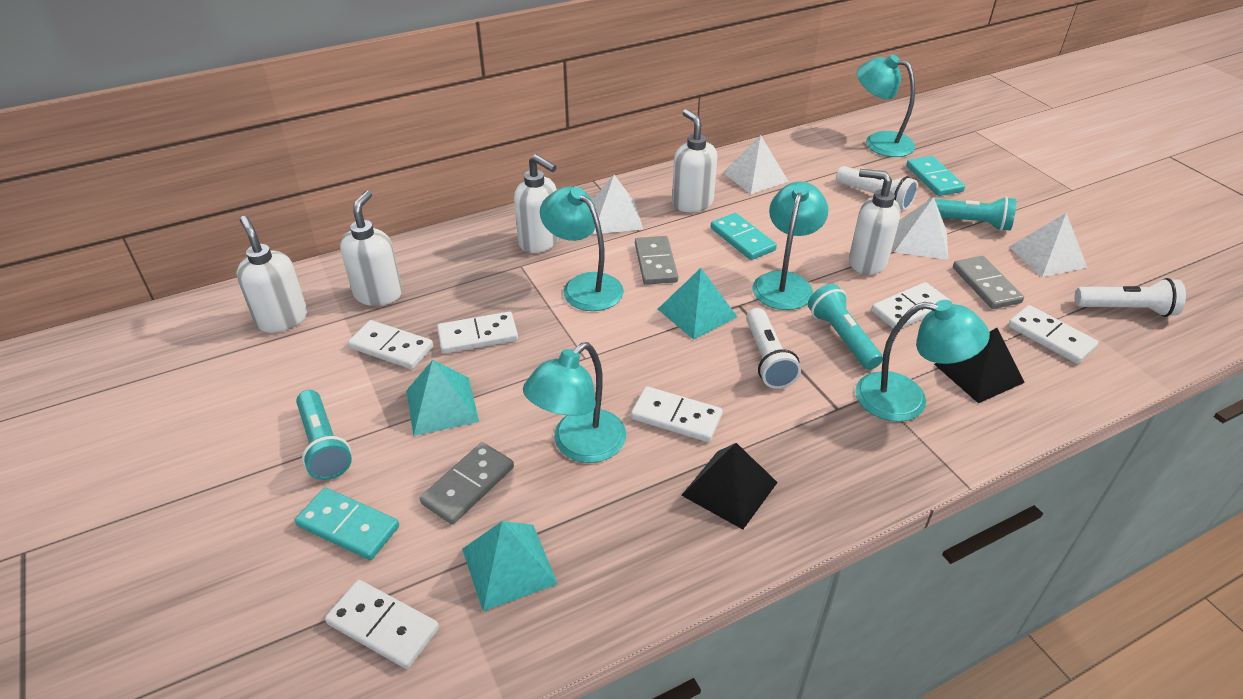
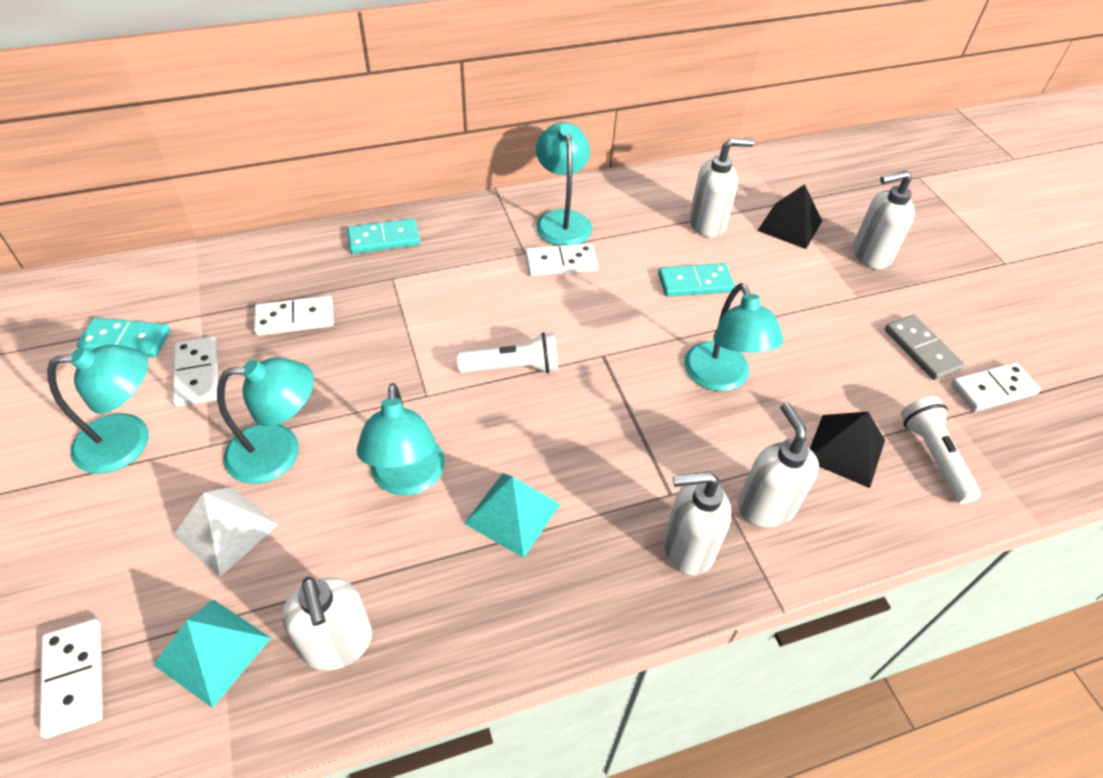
grey domino: 3 -> 1
turquoise flashlight: 3 -> 0
turquoise pyramid: 3 -> 2
white domino: 6 -> 5
white flashlight: 3 -> 2
white pyramid: 4 -> 1

